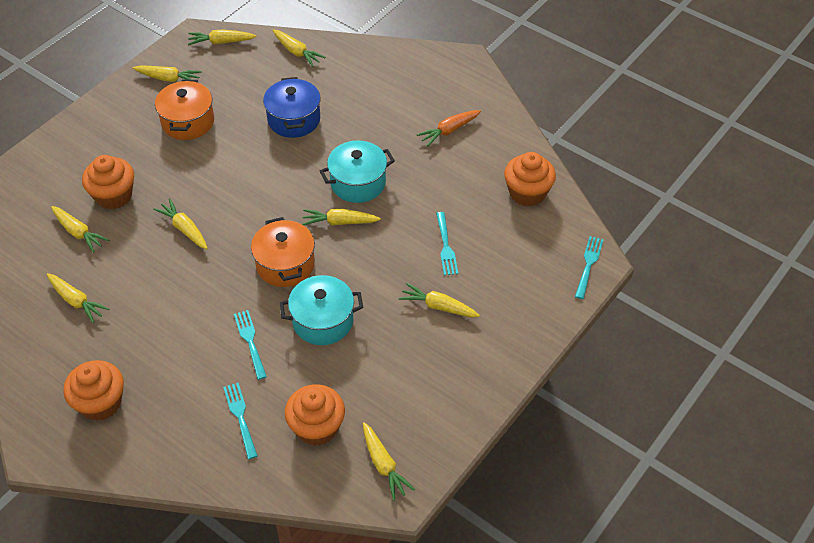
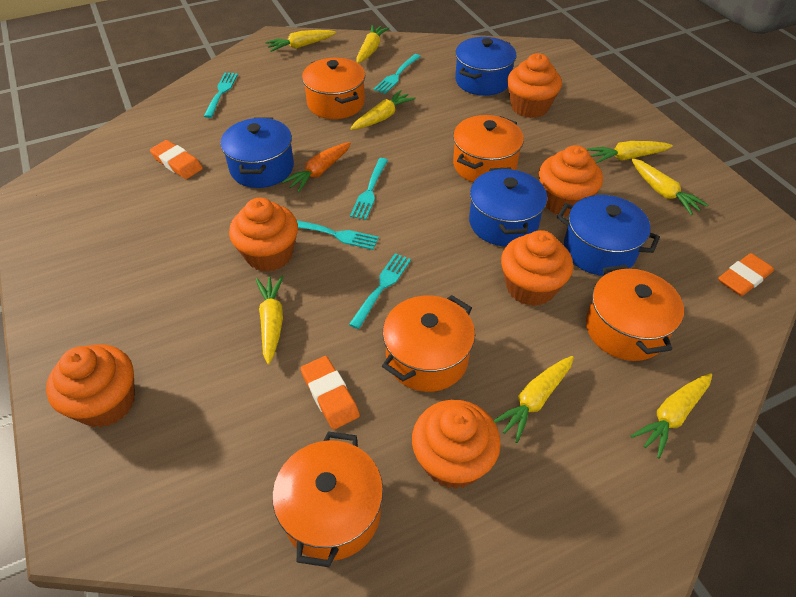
blue pot: 1 -> 4
orange cupcake: 4 -> 6
orange eraser: 0 -> 3
orange pot: 2 -> 5
turquoise fork: 4 -> 5
turquoise pot: 2 -> 0
yellow carrot: 9 -> 8

